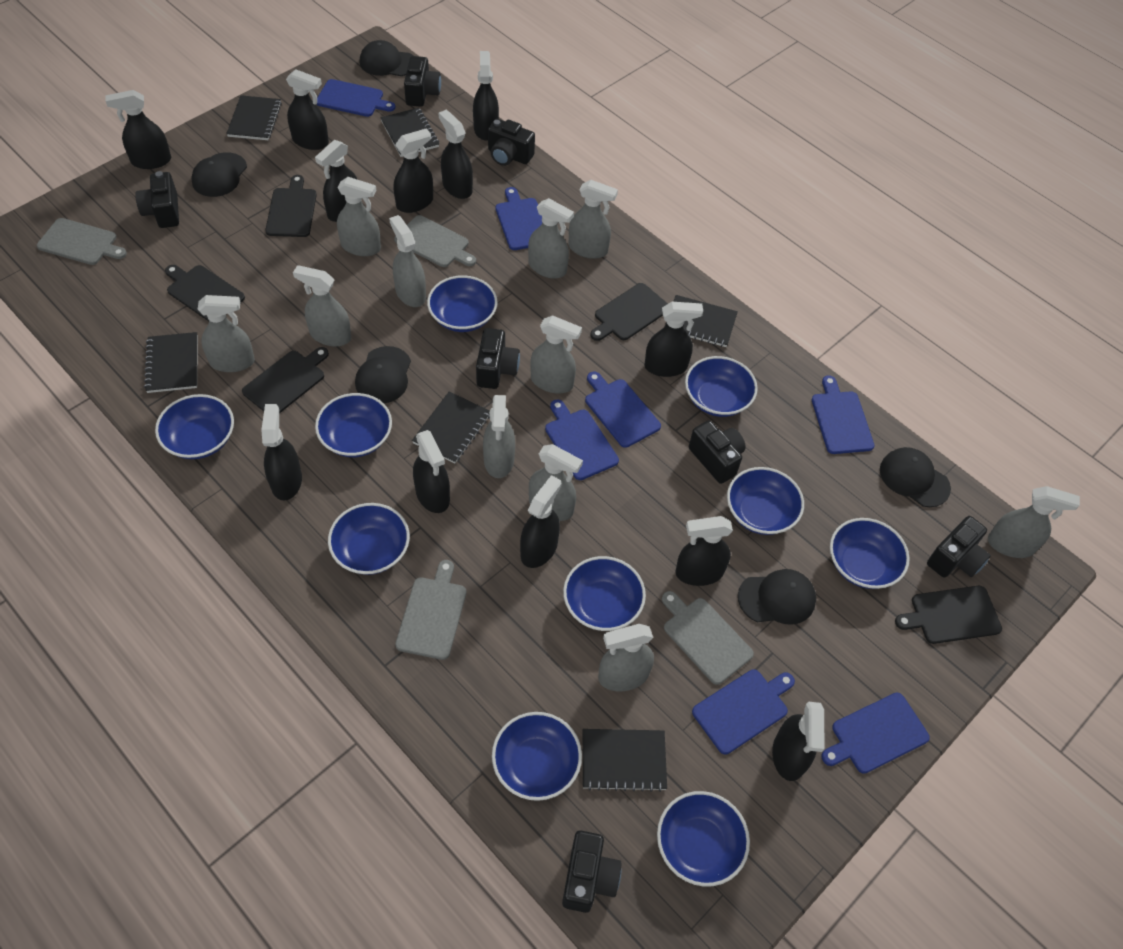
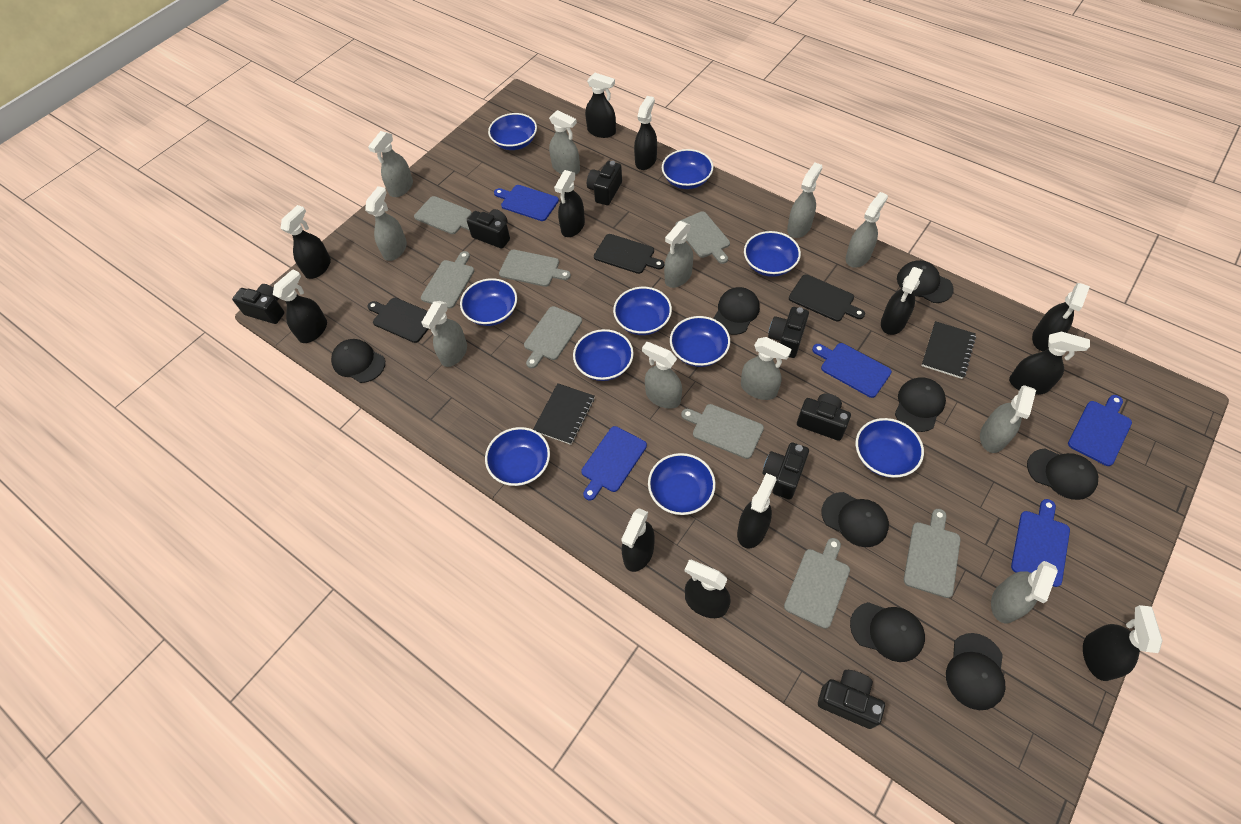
black cap: 5 -> 8
black cutting board: 5 -> 3
black notebook: 6 -> 2
blue cutting board: 7 -> 5
grey cutting board: 4 -> 8

